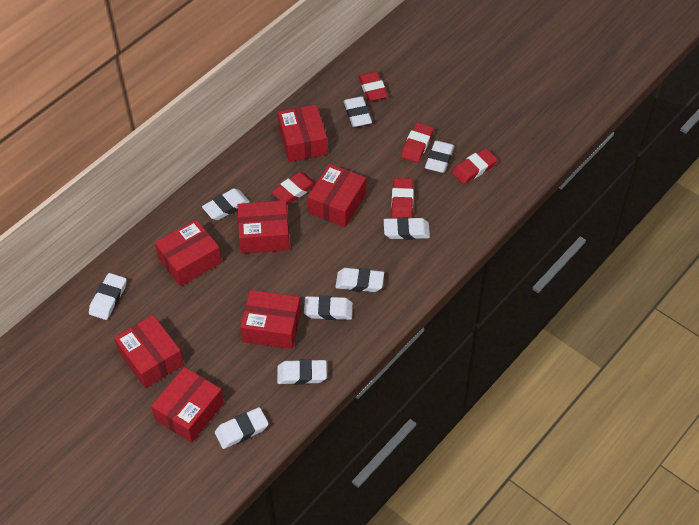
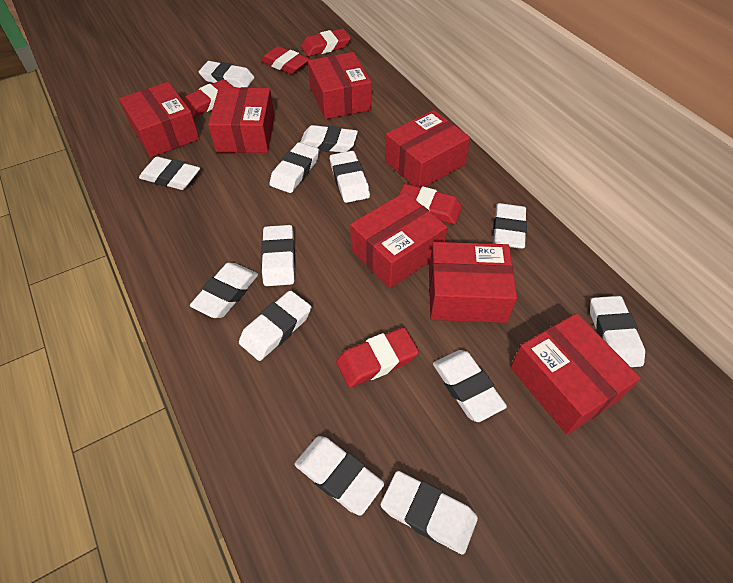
white eraser: 9 -> 13

